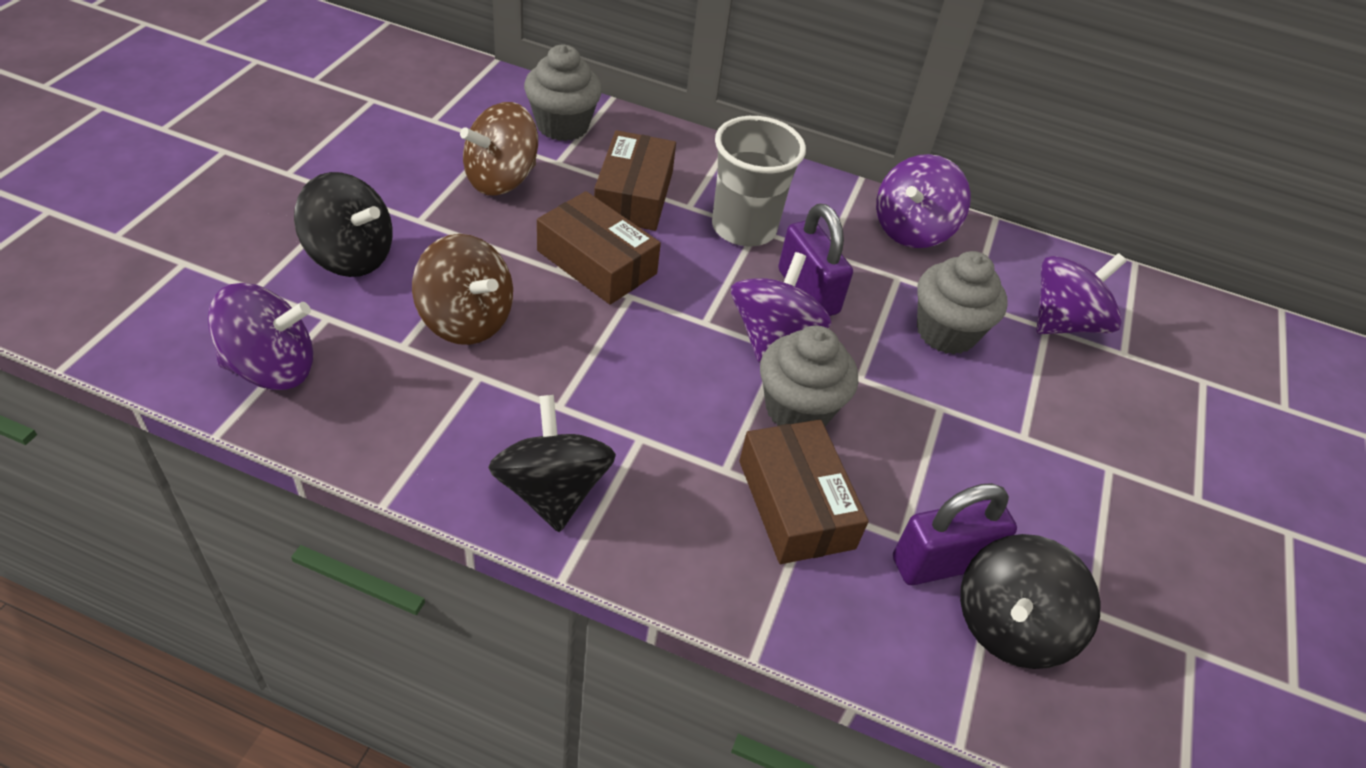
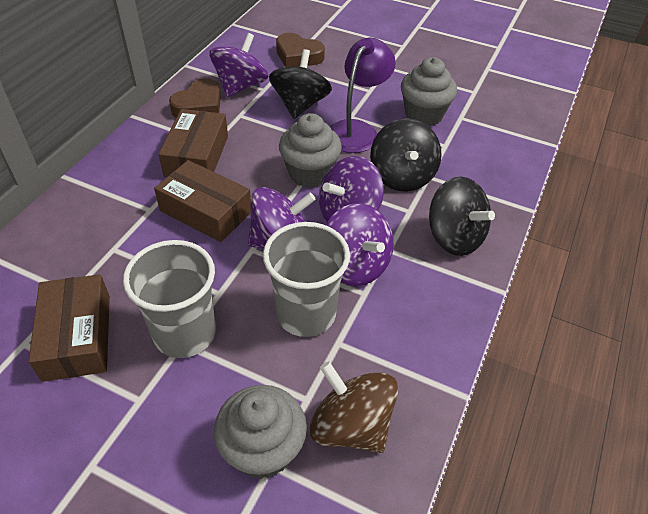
brown heart: 0 -> 2
brown spinning top: 2 -> 1
grey cup: 1 -> 2
purple lamp: 0 -> 1
purple padlock: 2 -> 0

